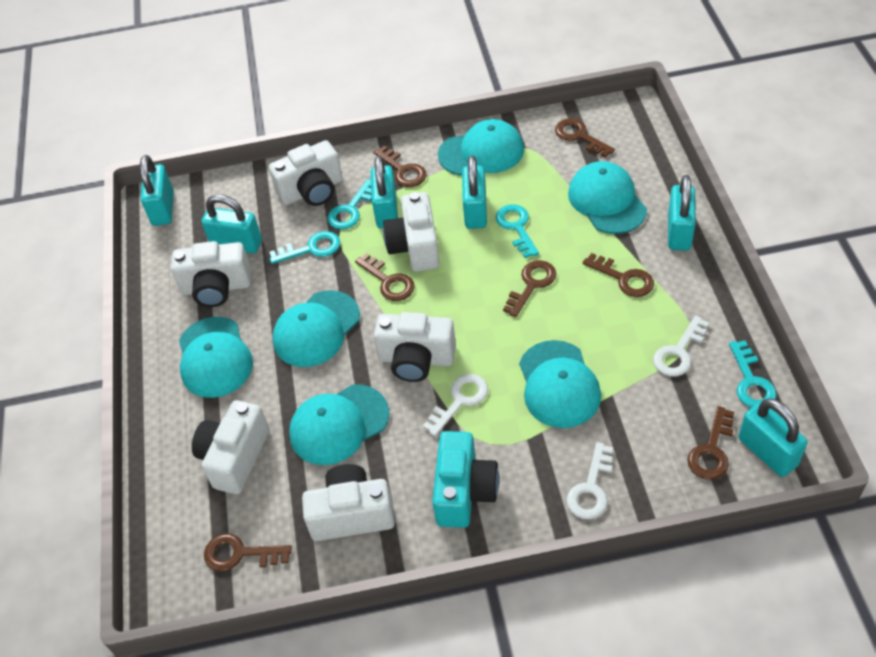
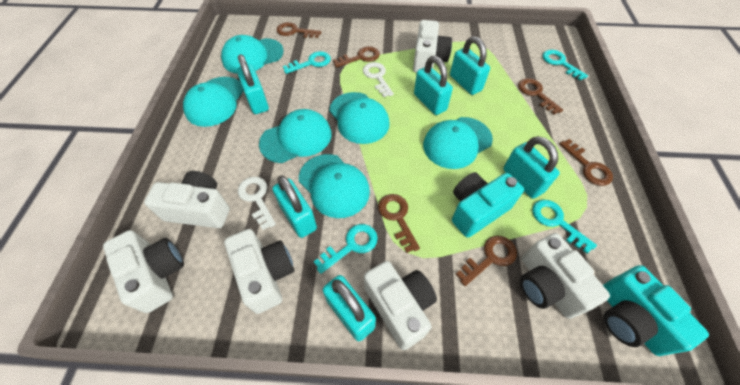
brown key: 7 -> 6
turquoise camera: 1 -> 2
white key: 3 -> 2

